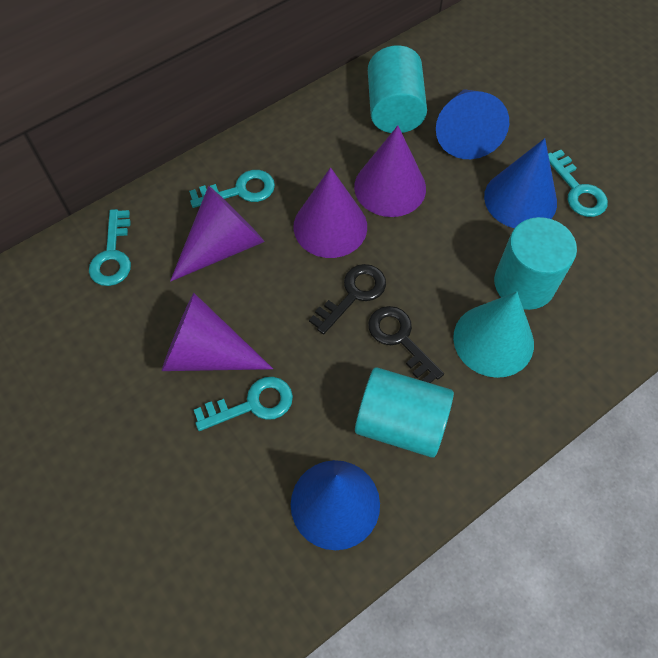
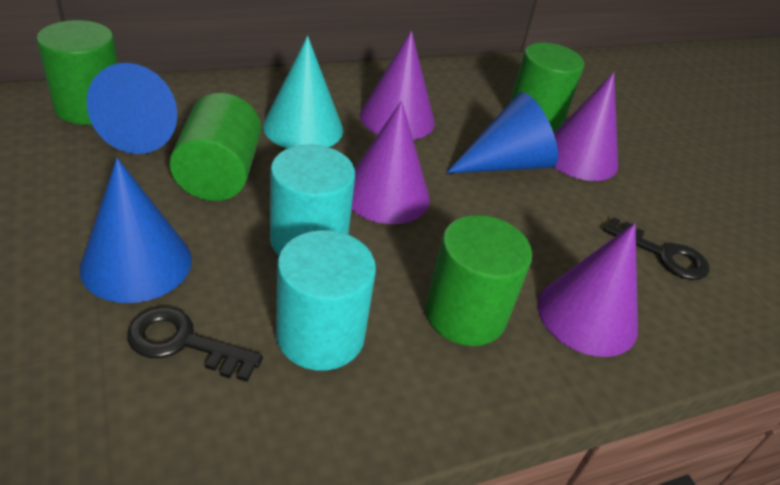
green cylinder: 0 -> 4
turquoise cylinder: 3 -> 2
turquoise key: 4 -> 0

